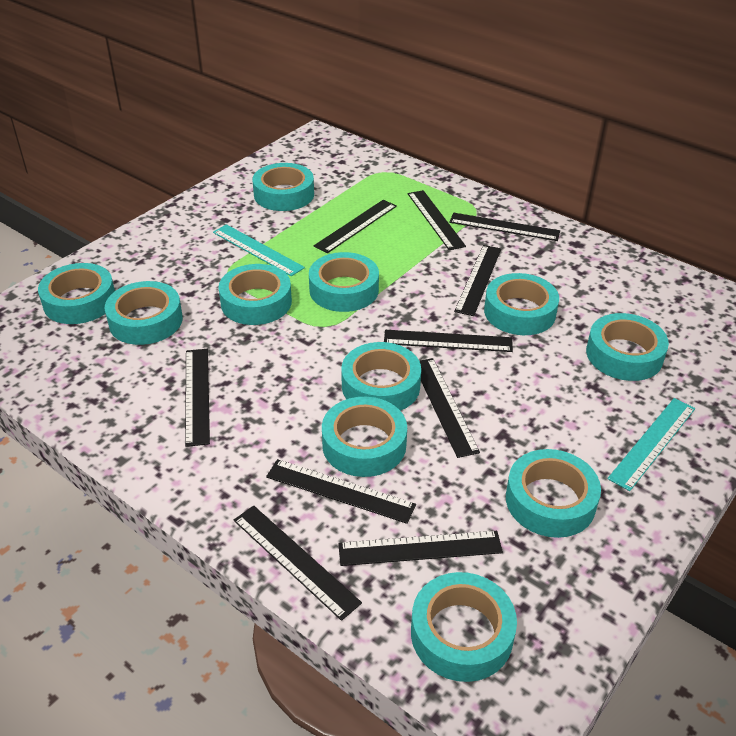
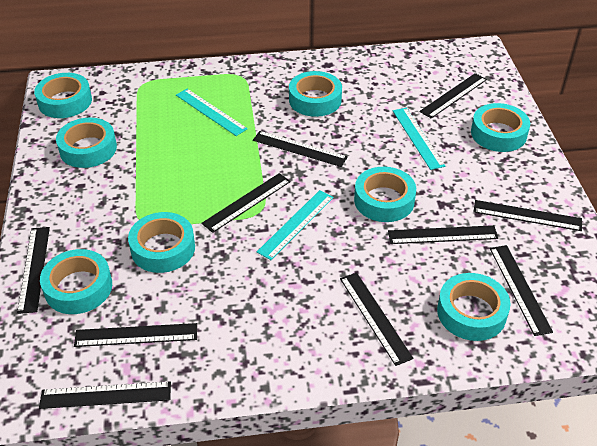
turquoise ruler: 2 -> 3
turquoise tape: 11 -> 8

